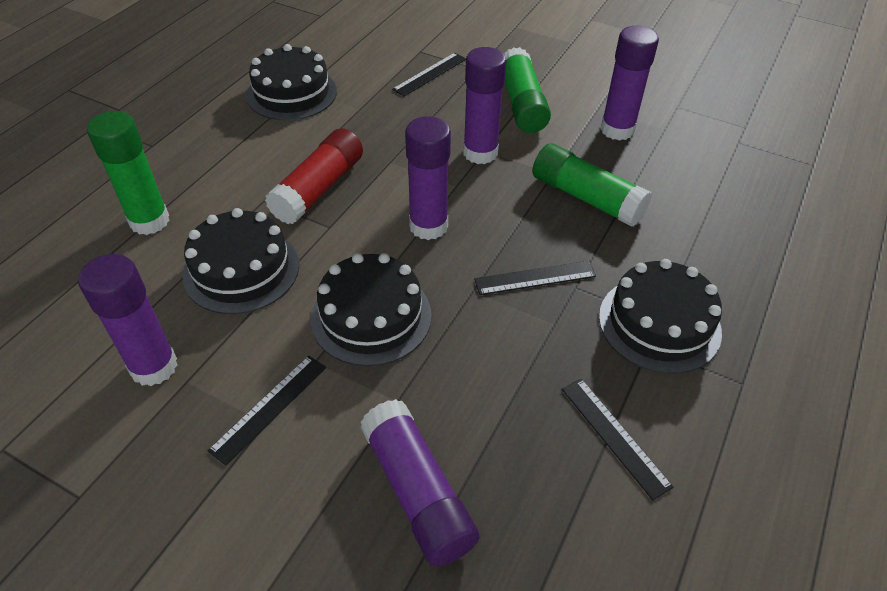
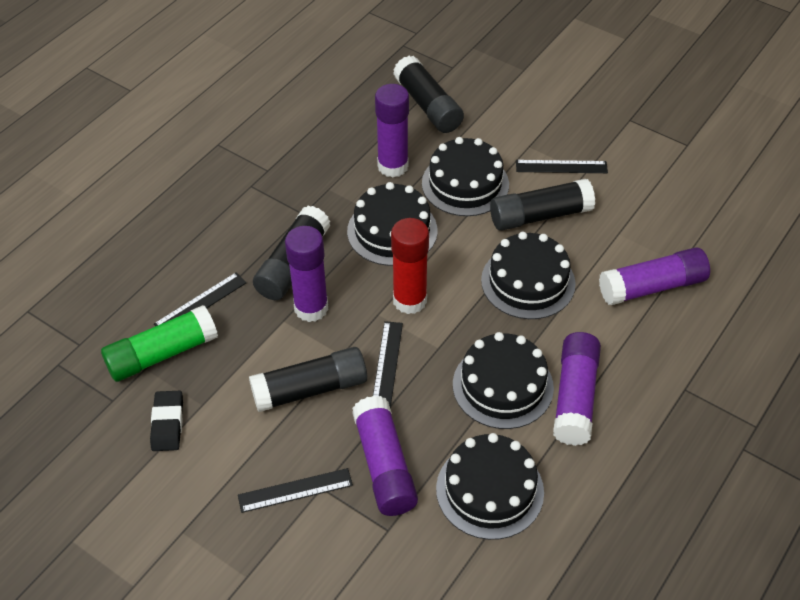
black cake: 4 -> 5
black eraser: 0 -> 1
black glue stick: 0 -> 4
green glue stick: 3 -> 1

